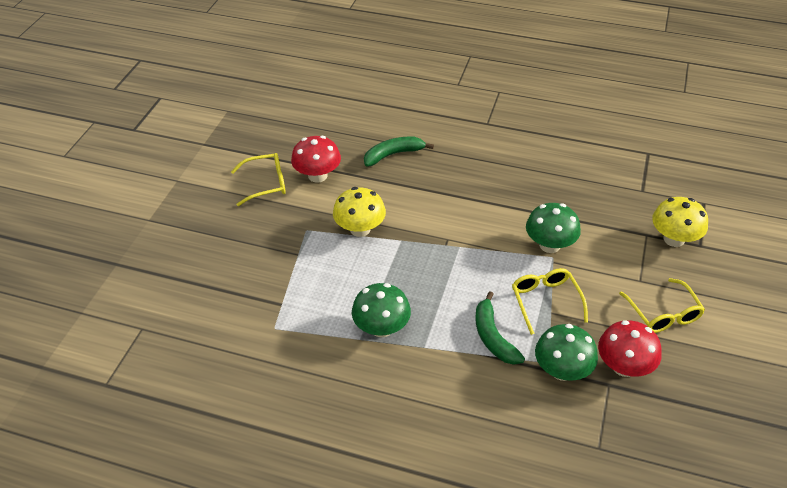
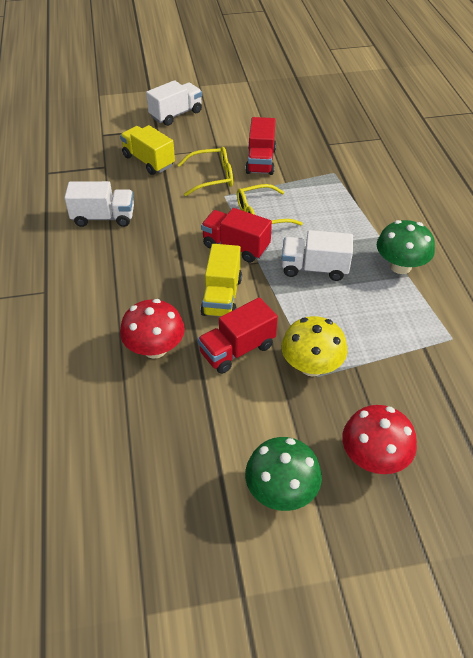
green banana: 2 -> 0
green mushroom: 3 -> 2
red truck: 0 -> 3
white truck: 0 -> 3
yellow glasses: 3 -> 2
yellow mushroom: 2 -> 1
yellow truck: 0 -> 2

